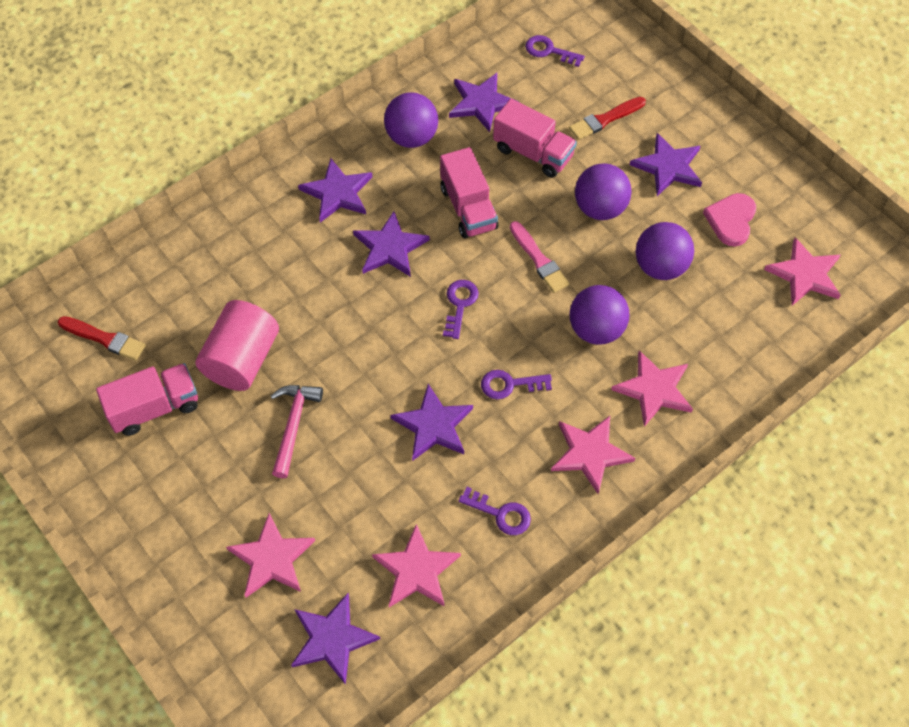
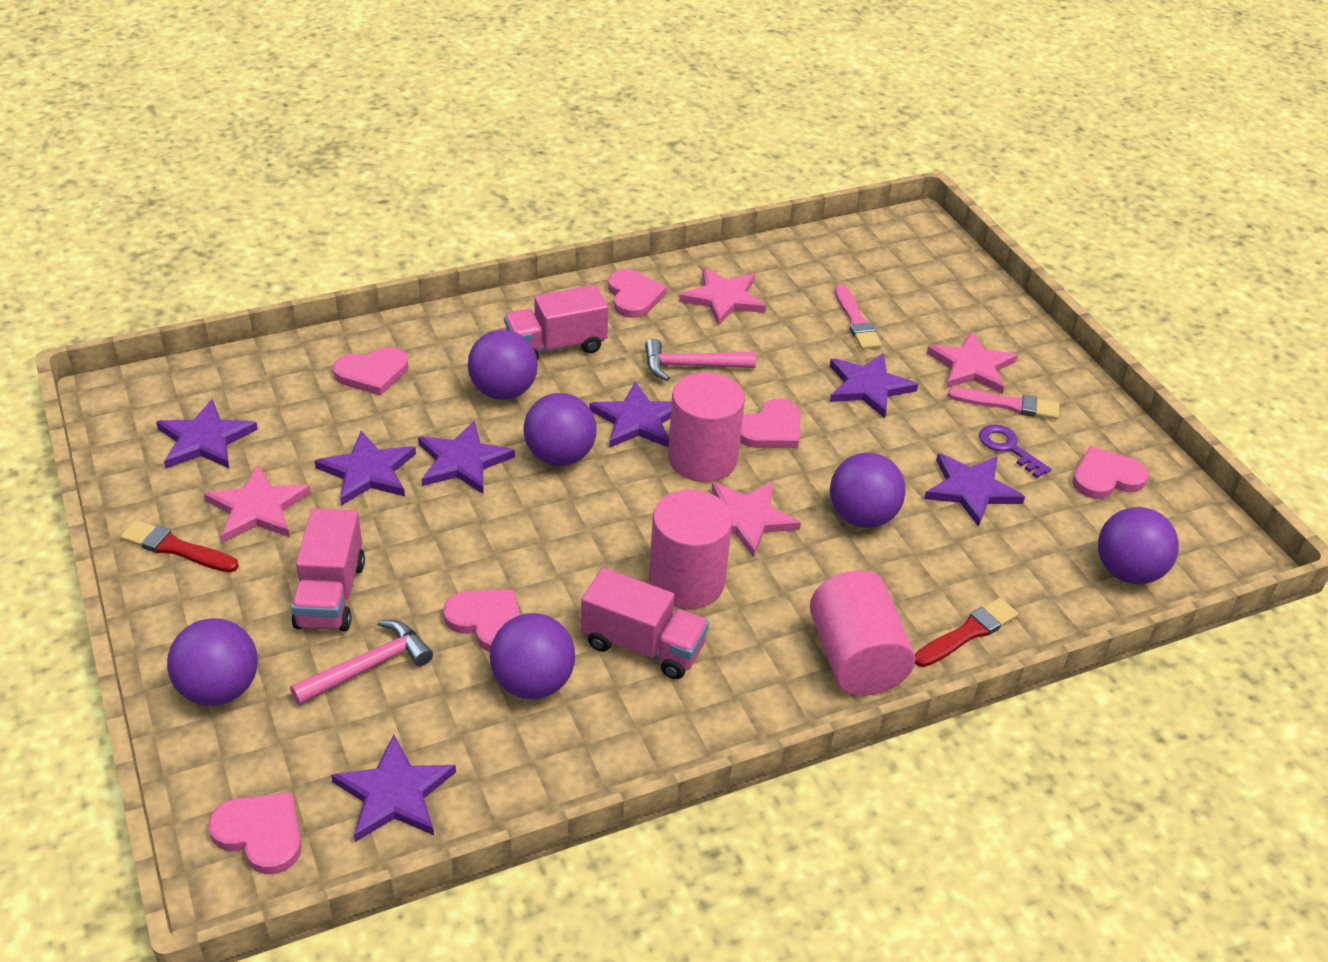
pink brush: 1 -> 2
pink cylinder: 1 -> 3
pink hammer: 1 -> 2
pink heart: 1 -> 6
pink star: 5 -> 4
purple ball: 4 -> 6
purple key: 4 -> 1
purple star: 6 -> 7

